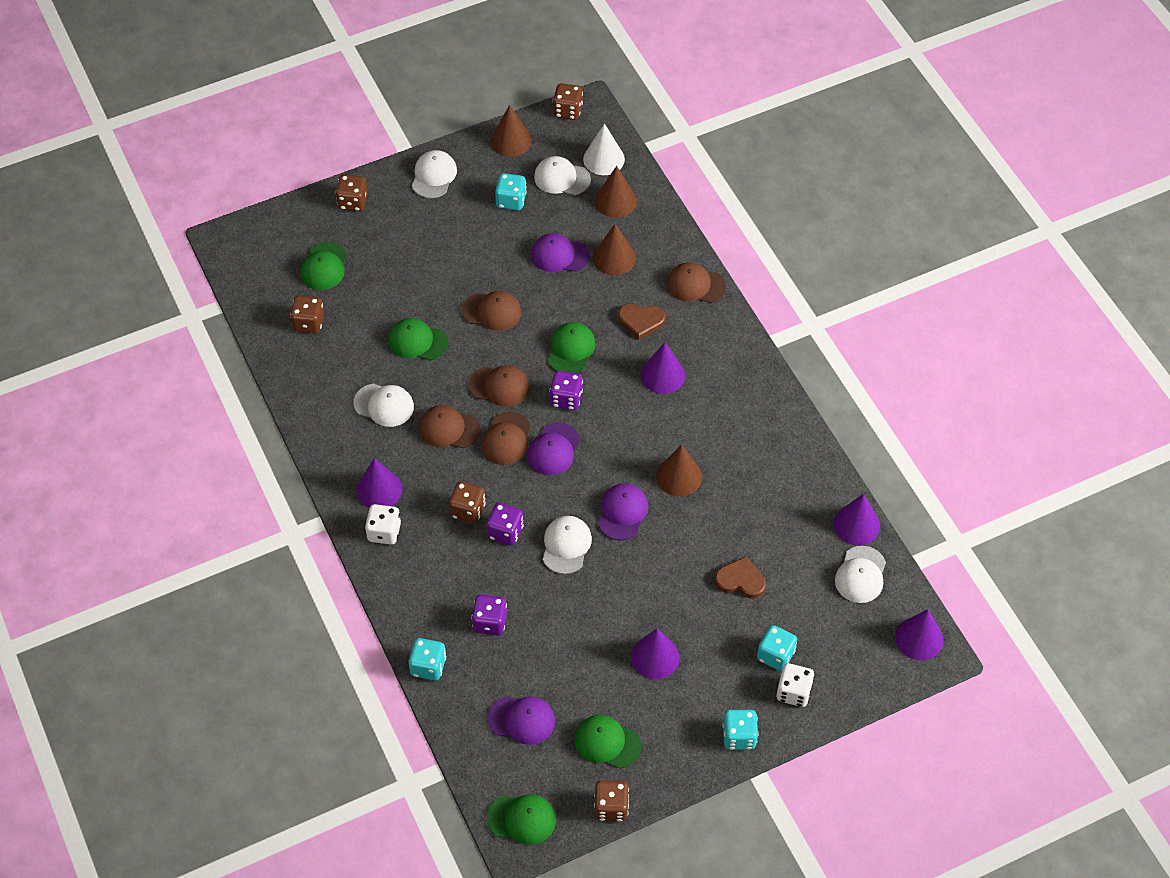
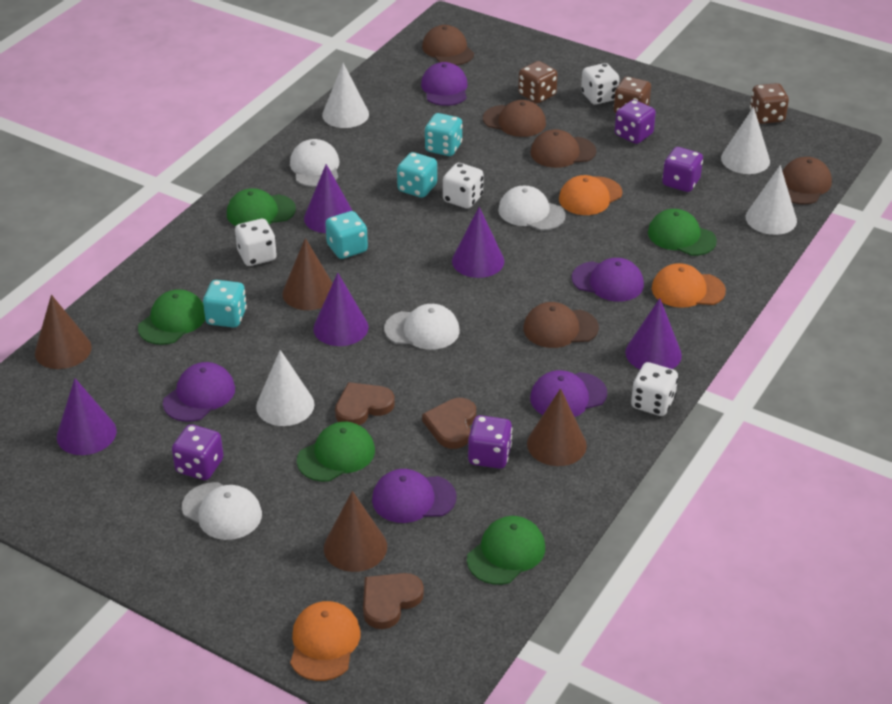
brown dice: 5 -> 3
brown heart: 2 -> 3
orange cap: 0 -> 3
purple cap: 4 -> 5
purple dice: 3 -> 4
white cap: 5 -> 4
white cone: 1 -> 4
white dice: 2 -> 4

